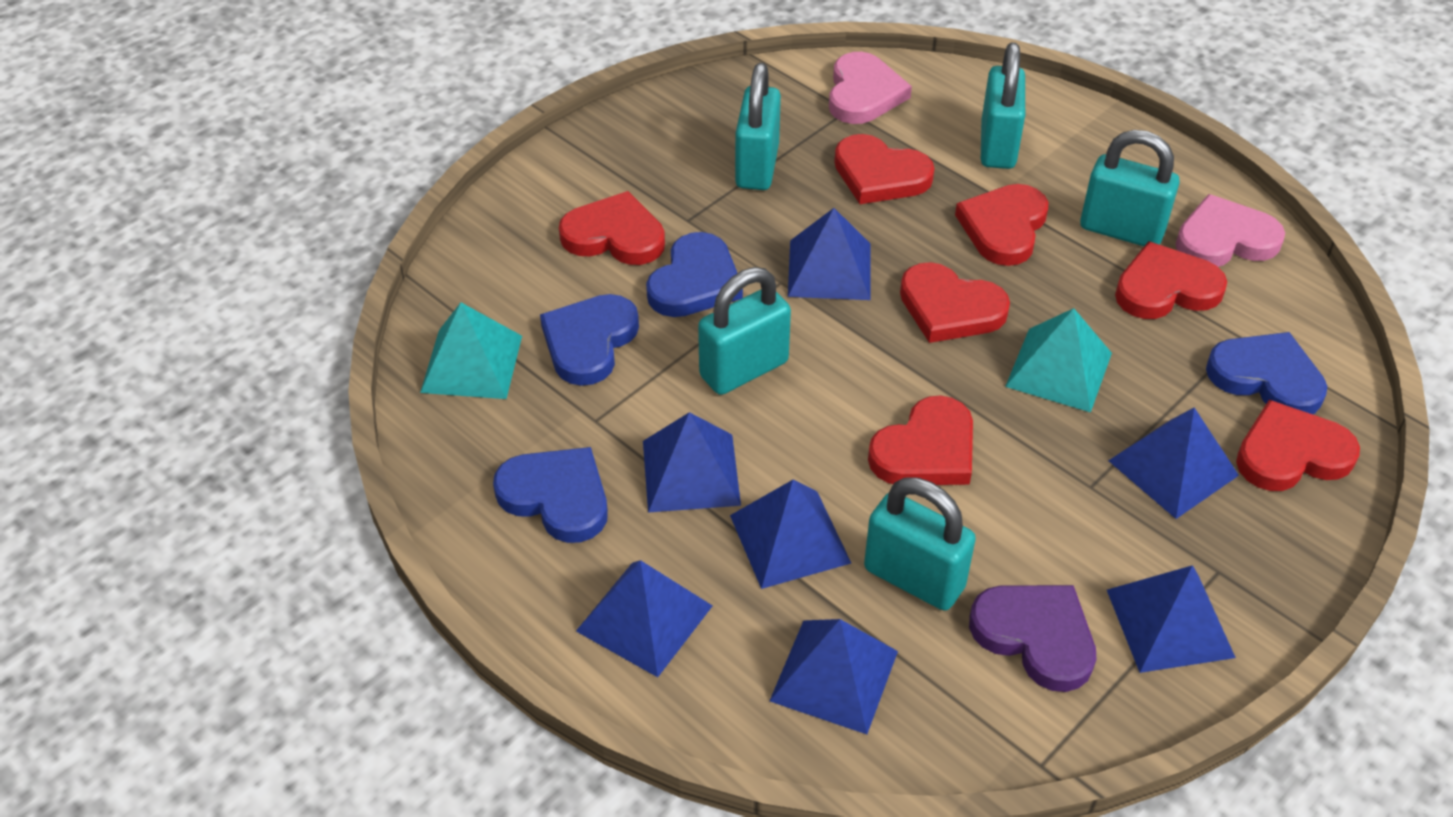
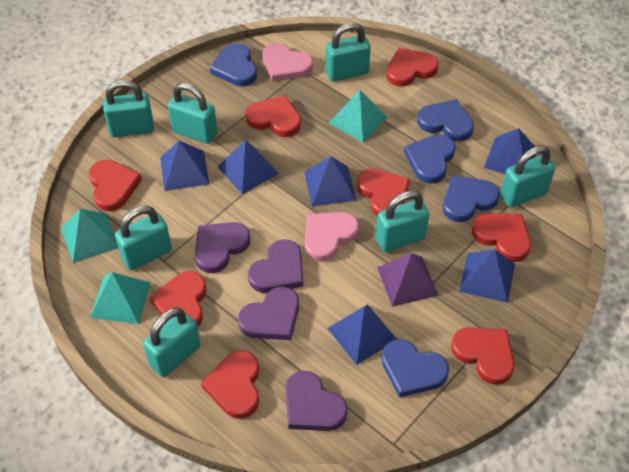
blue heart: 4 -> 5
blue pyramid: 7 -> 6
purple heart: 1 -> 4
purple pyramid: 0 -> 1
red heart: 7 -> 8
turquoise padlock: 5 -> 7
turquoise pyramid: 2 -> 3

